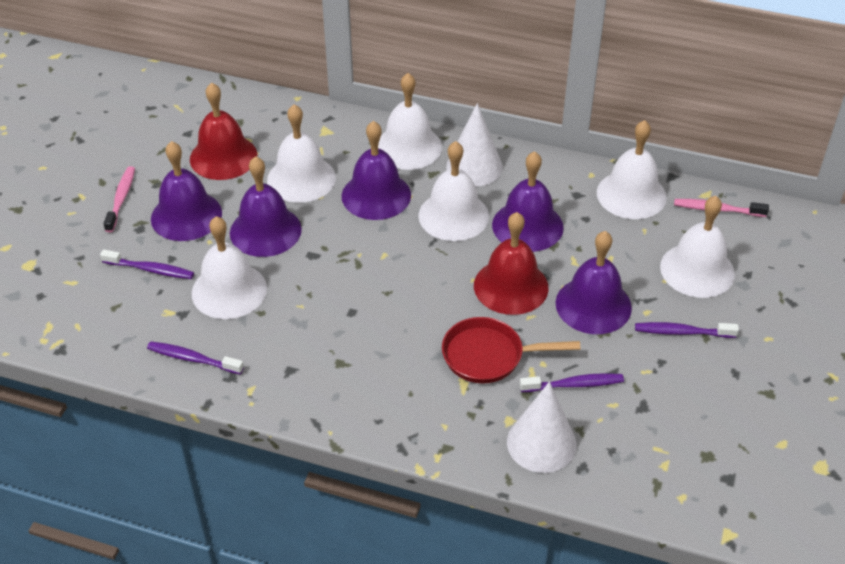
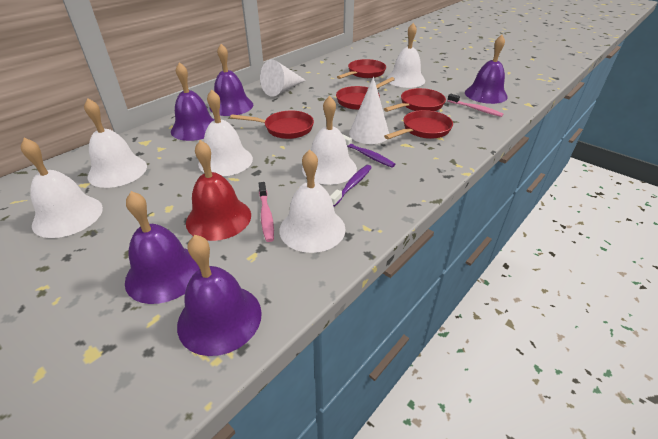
purple toothbrush: 4 -> 2
red bell: 2 -> 1
red pan: 1 -> 5

